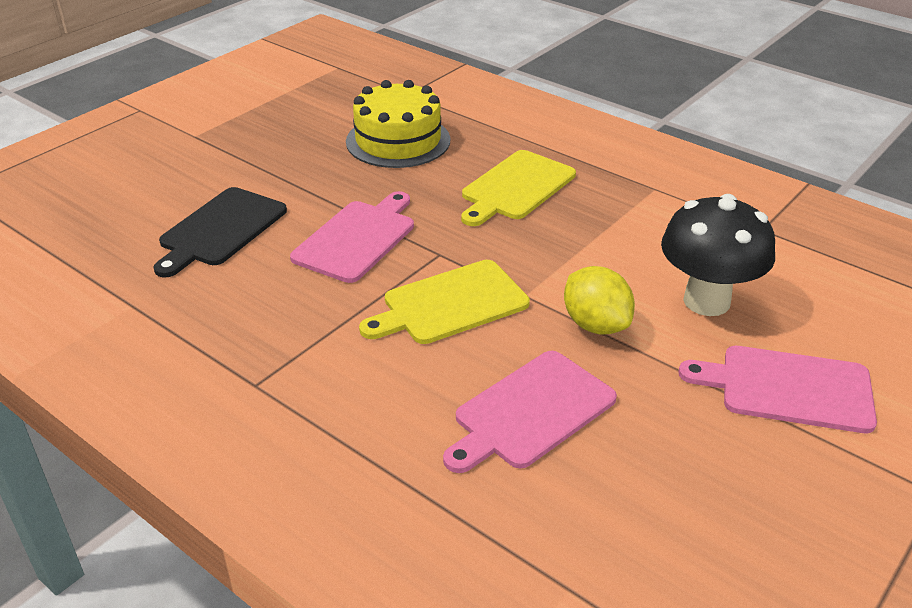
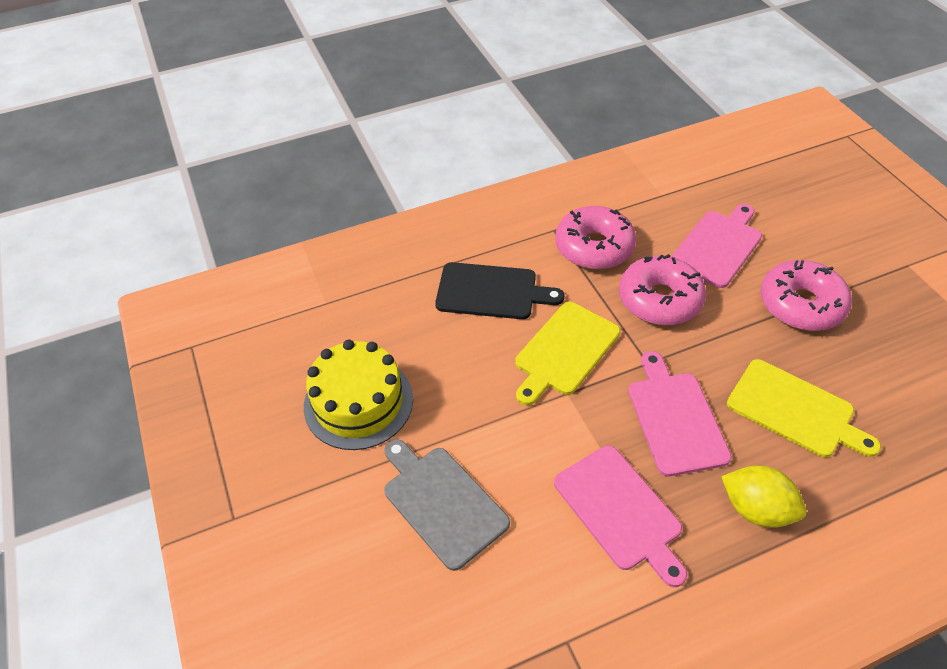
black mushroom: 1 -> 0
grey cutting board: 0 -> 1
pink donut: 0 -> 3

